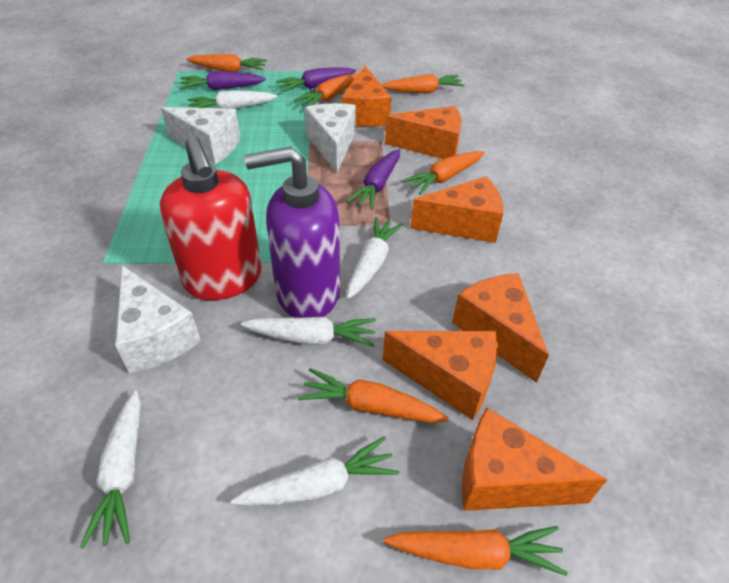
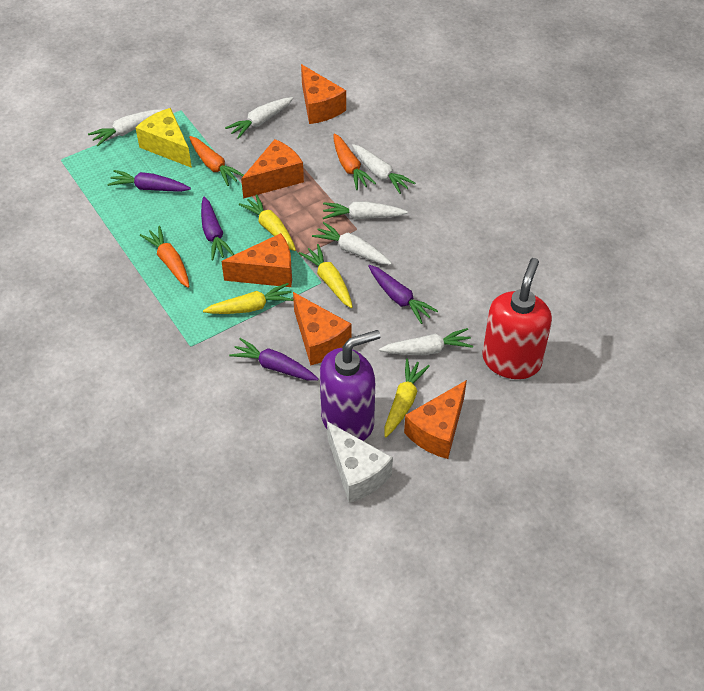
orange carrot: 6 -> 3
orange cheese: 6 -> 5
purple carrot: 3 -> 4
white carrot: 5 -> 6
white cheese: 3 -> 1
yellow carrot: 0 -> 4
yellow cheese: 0 -> 1

